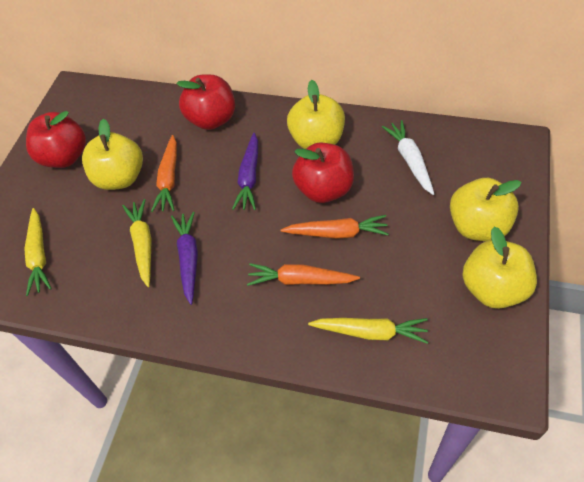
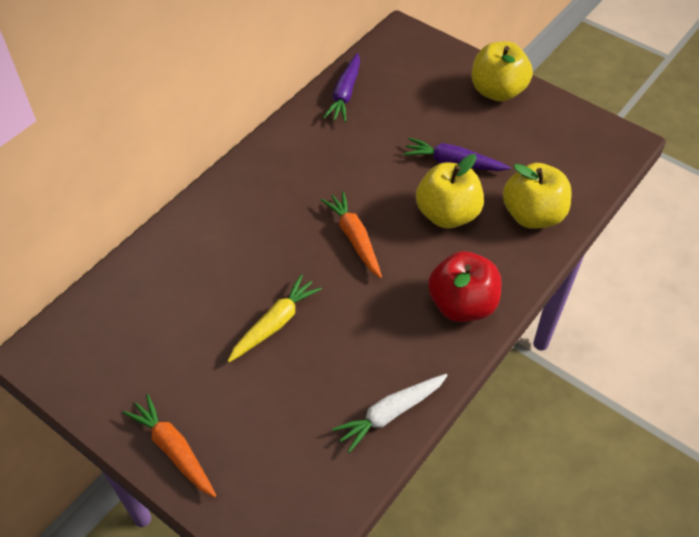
orange carrot: 3 -> 2
red apple: 3 -> 1
yellow apple: 4 -> 3
yellow carrot: 3 -> 1

